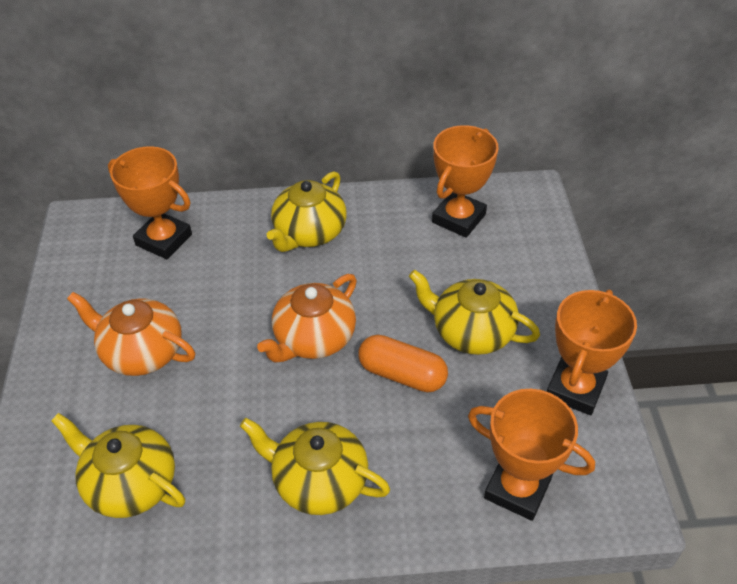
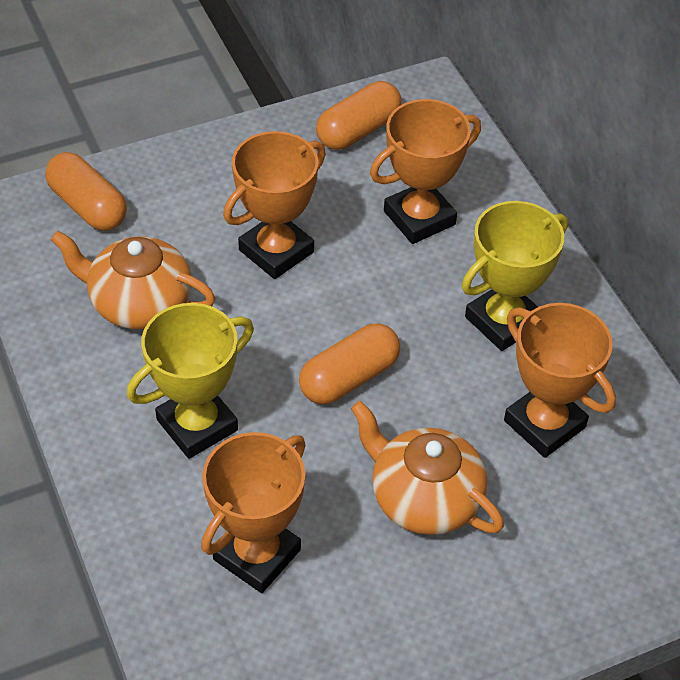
orange capsule: 1 -> 3
yellow teapot: 4 -> 0
yellow trophy: 0 -> 2

